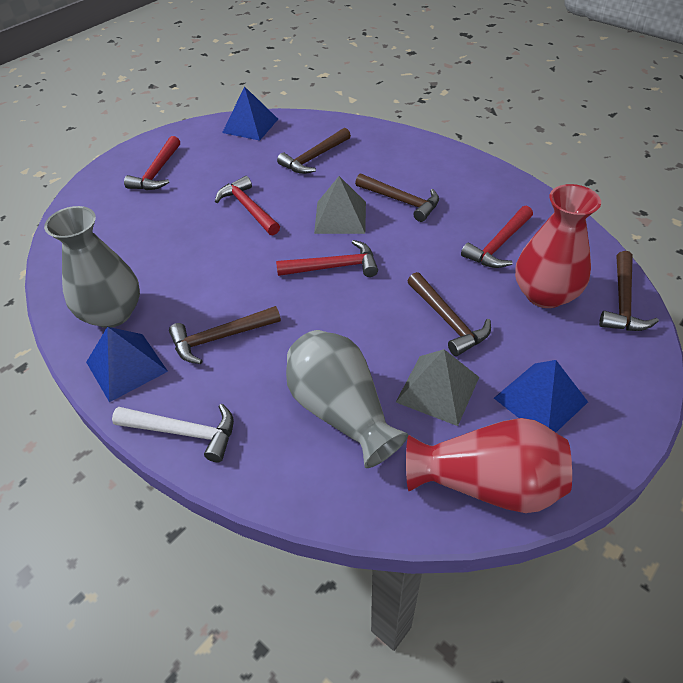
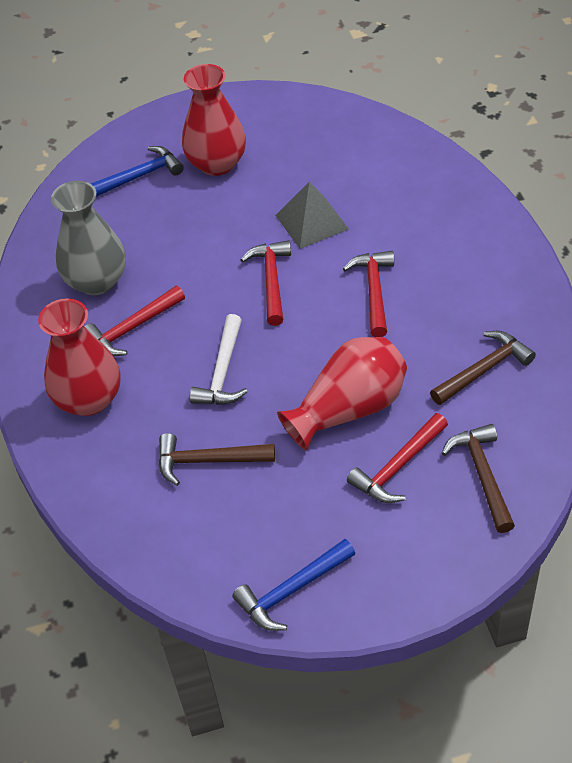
blue hammer: 0 -> 2
blue pyramid: 3 -> 0
brown hammer: 5 -> 3
grey pyramid: 2 -> 1
grey vase: 2 -> 1
red vase: 2 -> 3

